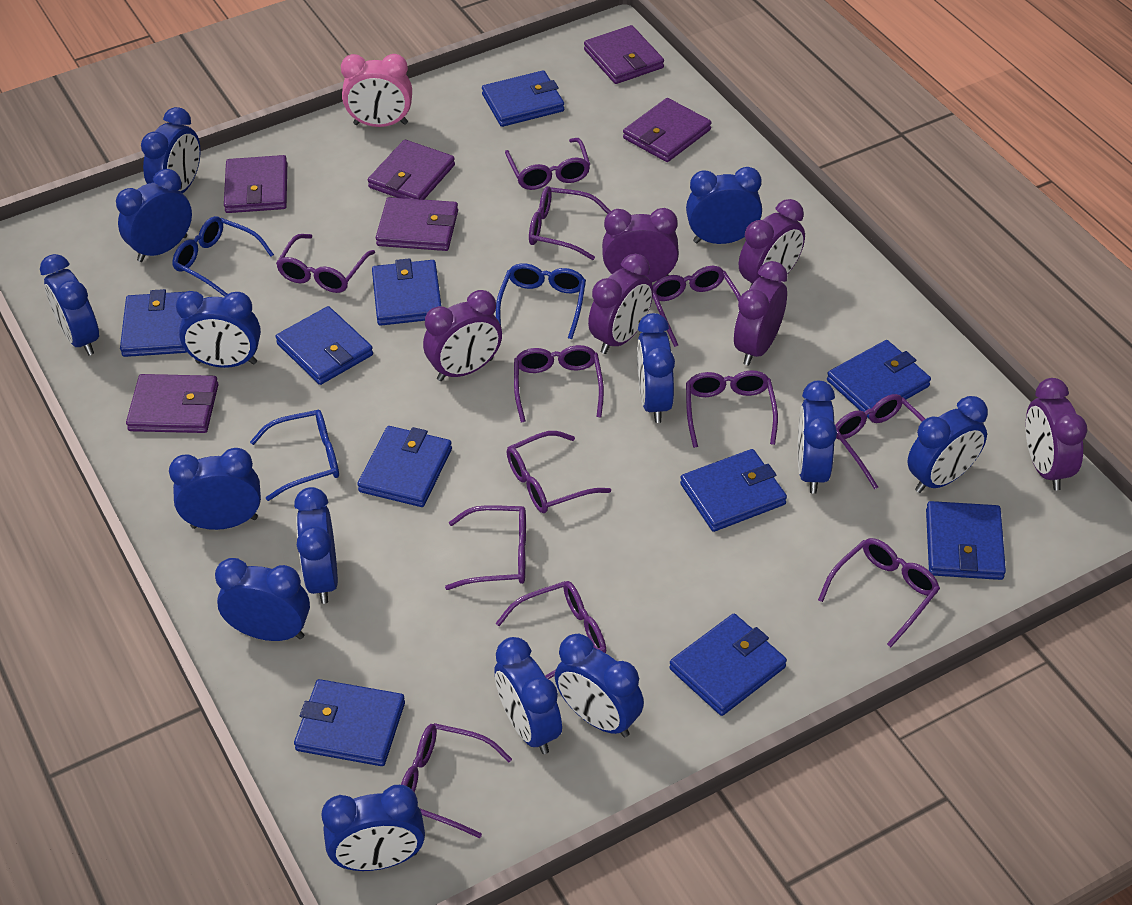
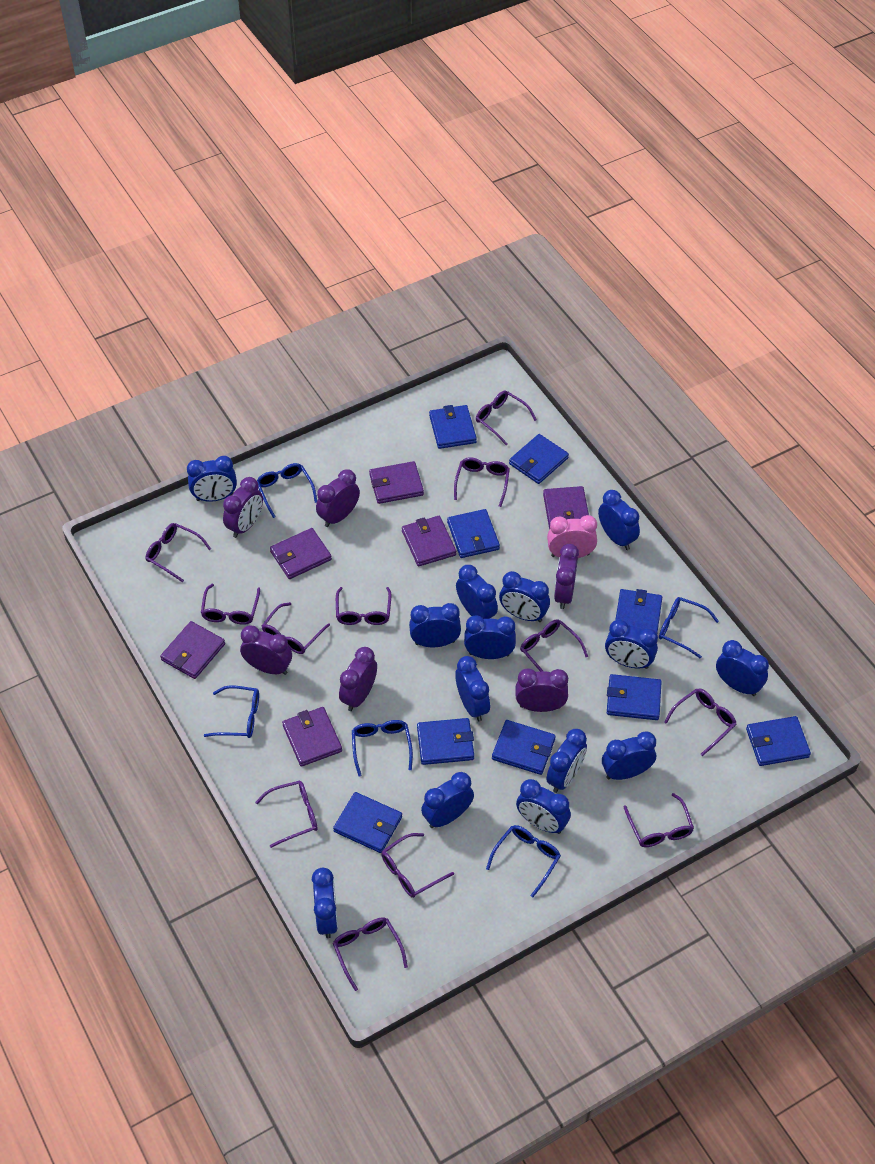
blue glasses: 3 -> 5
blue wallet: 10 -> 9

